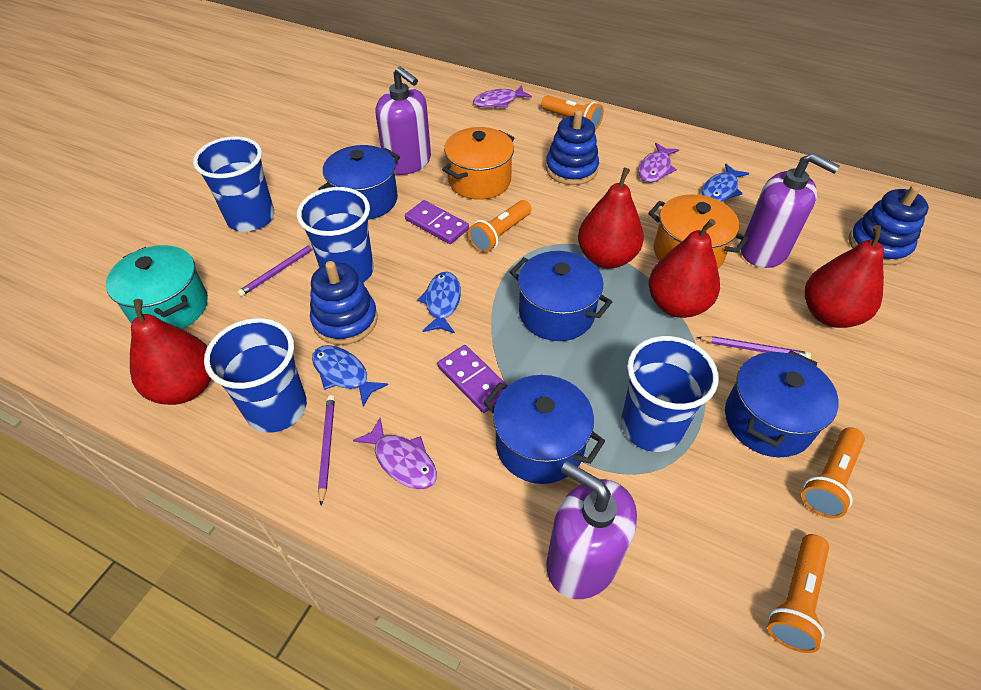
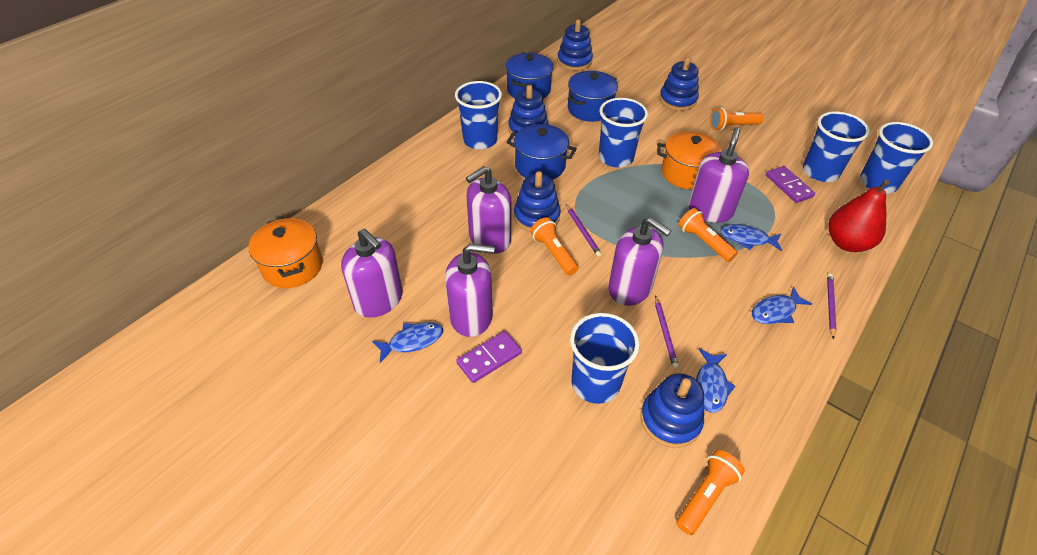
blue cup: 4 -> 5
blue fish: 3 -> 4
blue pot: 4 -> 3
blue stacking toy: 3 -> 5
purple fish: 3 -> 0
purple soap dispenser: 3 -> 5
red pear: 4 -> 1
turquoise pot: 1 -> 0

